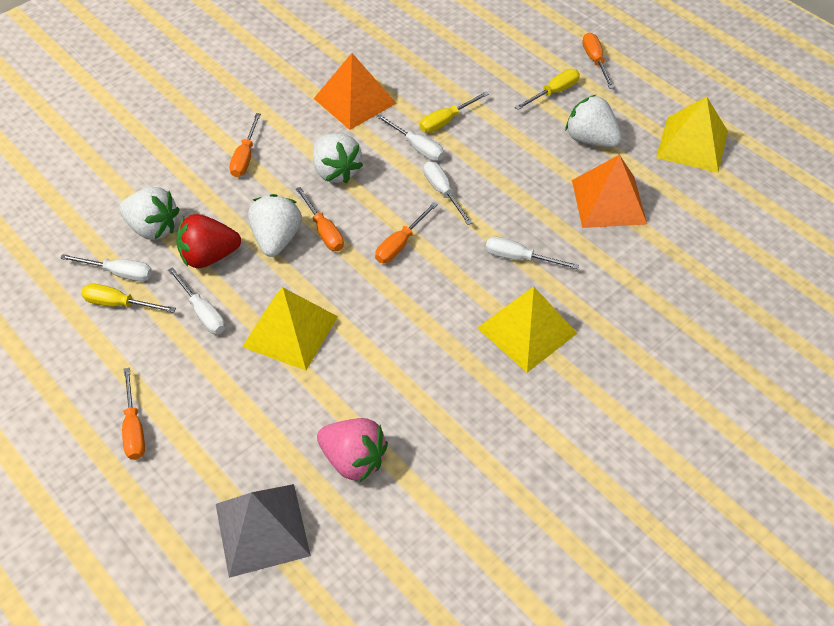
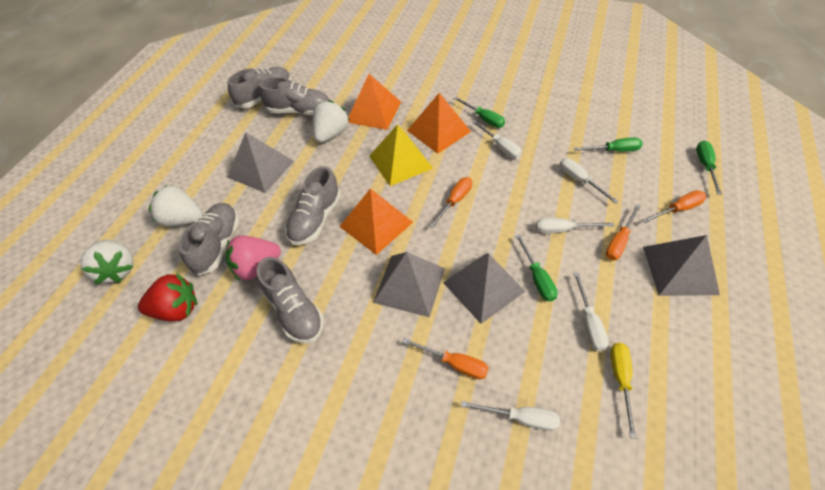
green screwdriver: 0 -> 4
grey pyramid: 1 -> 4
grey shoe: 0 -> 5
orange pyramid: 2 -> 3
orange screwdriver: 5 -> 4
white strawberry: 4 -> 3
yellow pyramid: 3 -> 1
yellow screwdriver: 3 -> 1

